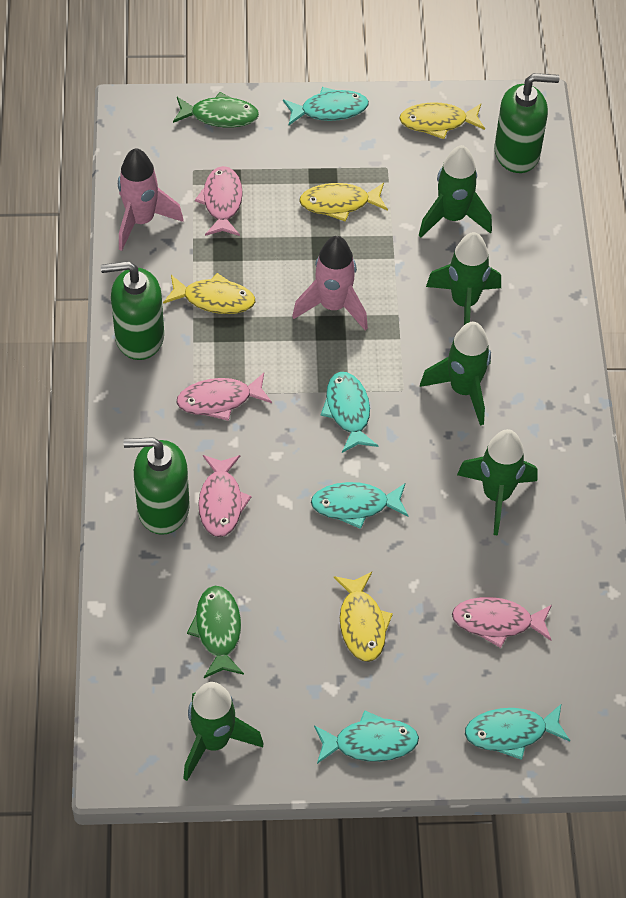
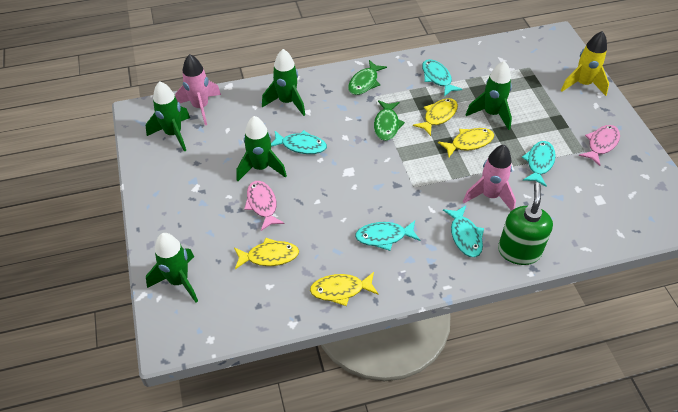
green soap dispenser: 3 -> 1
pink fish: 4 -> 2
yellow rocket: 0 -> 1

